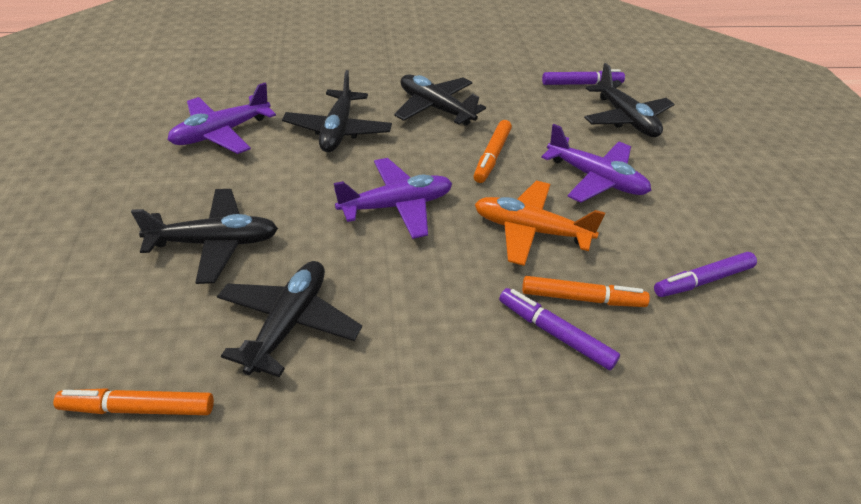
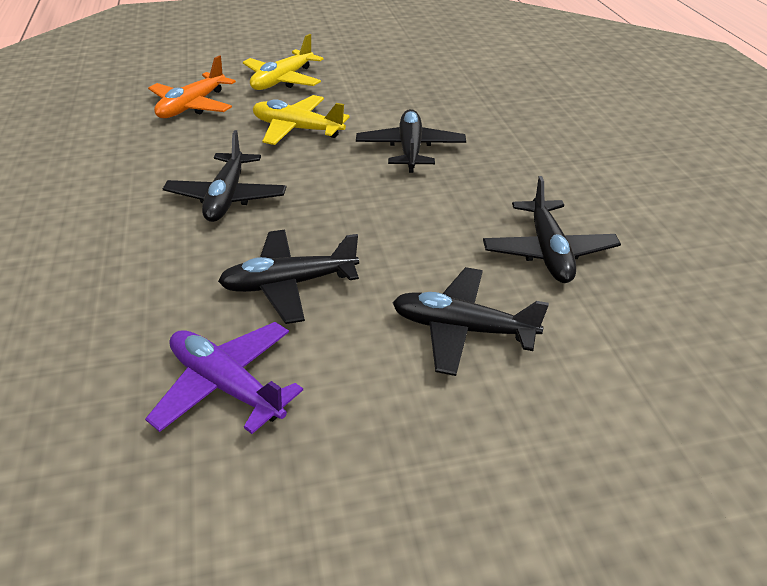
orange marker: 3 -> 0
purple marker: 3 -> 0
purple plane: 3 -> 1
yellow plane: 0 -> 2

